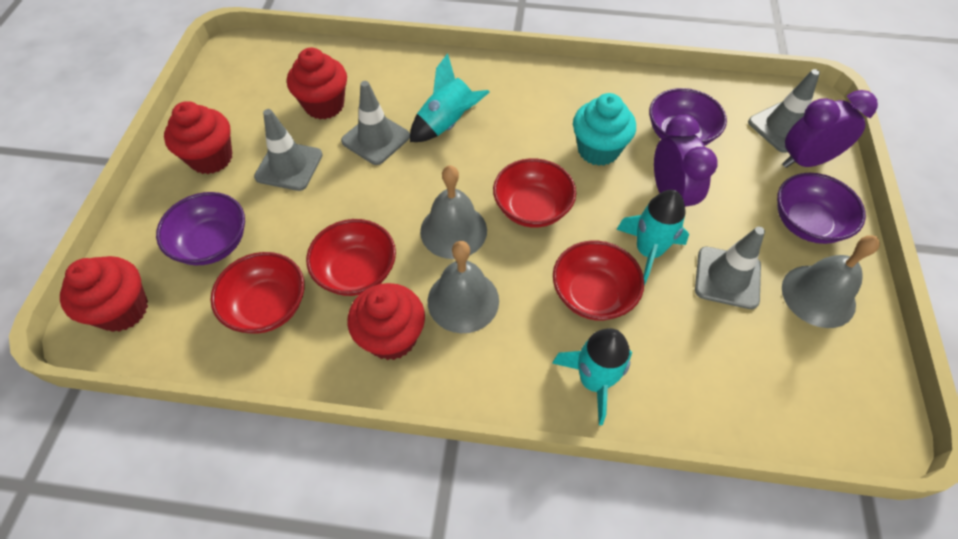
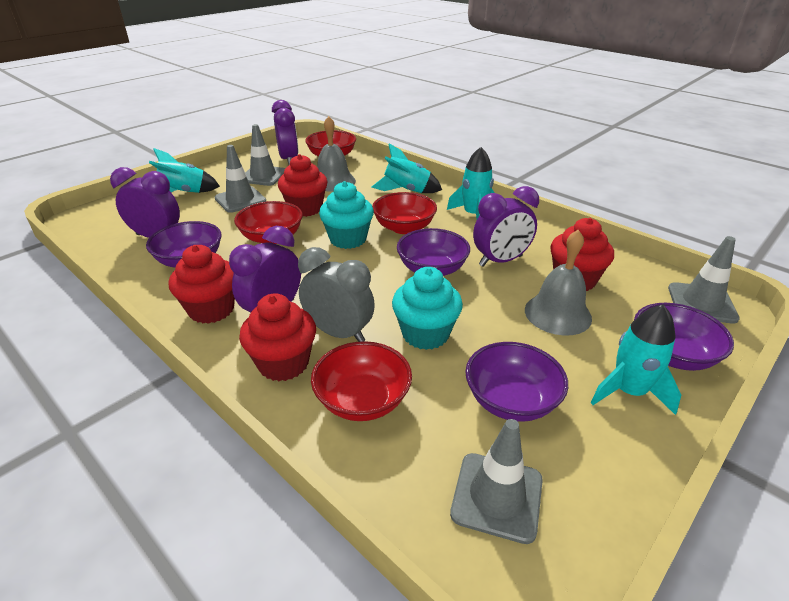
grey bell: 3 -> 2
grey clock: 0 -> 1
purple bowl: 3 -> 4
purple clock: 2 -> 4
turquoise cupcake: 1 -> 2
turquoise rocket: 3 -> 4

